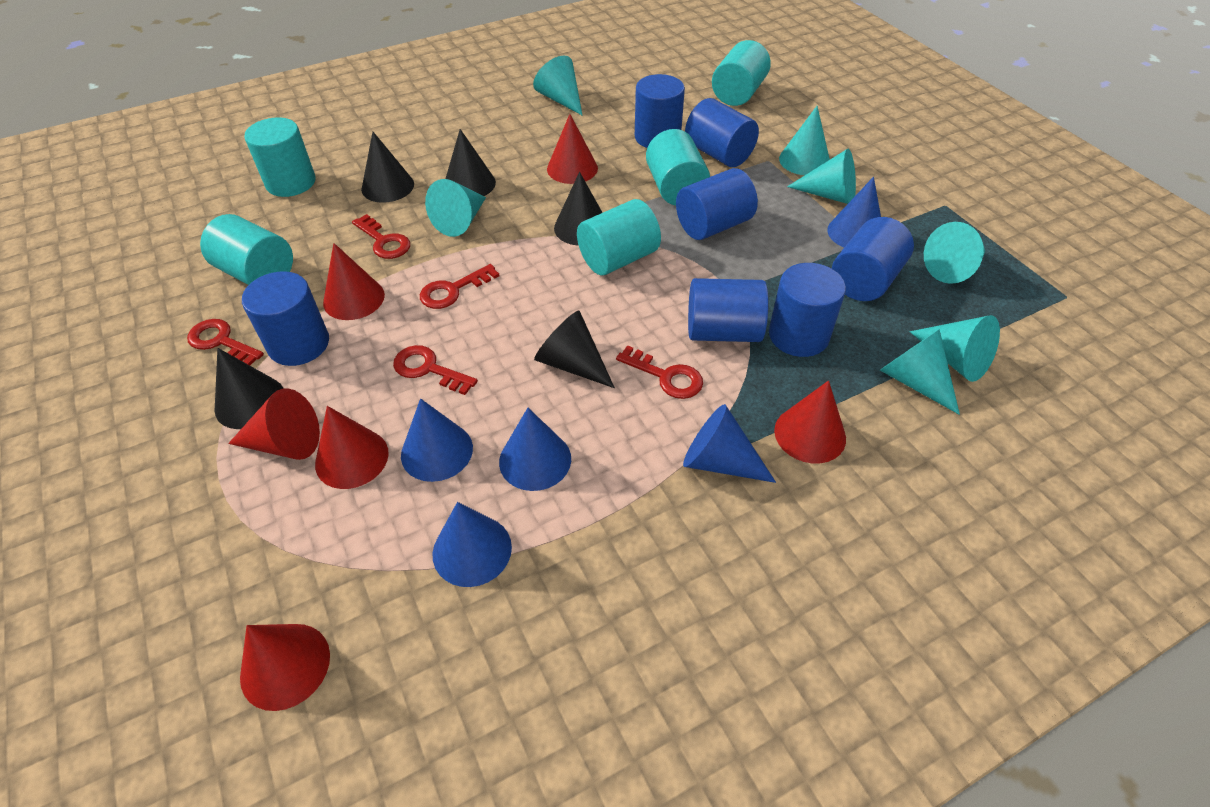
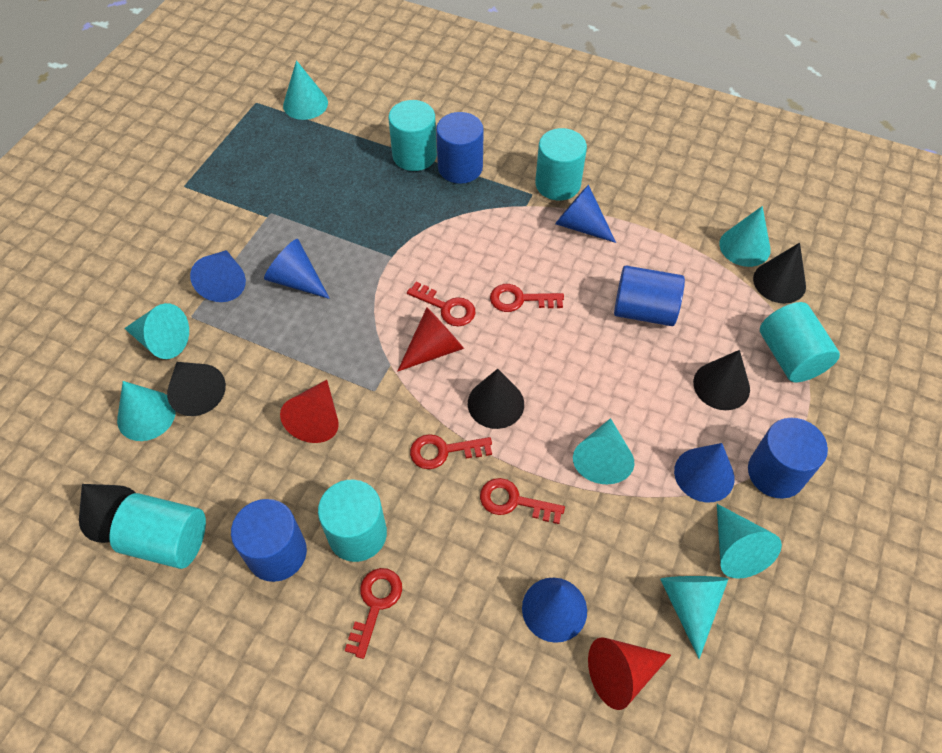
blue cylinder: 7 -> 4
red cone: 6 -> 3

